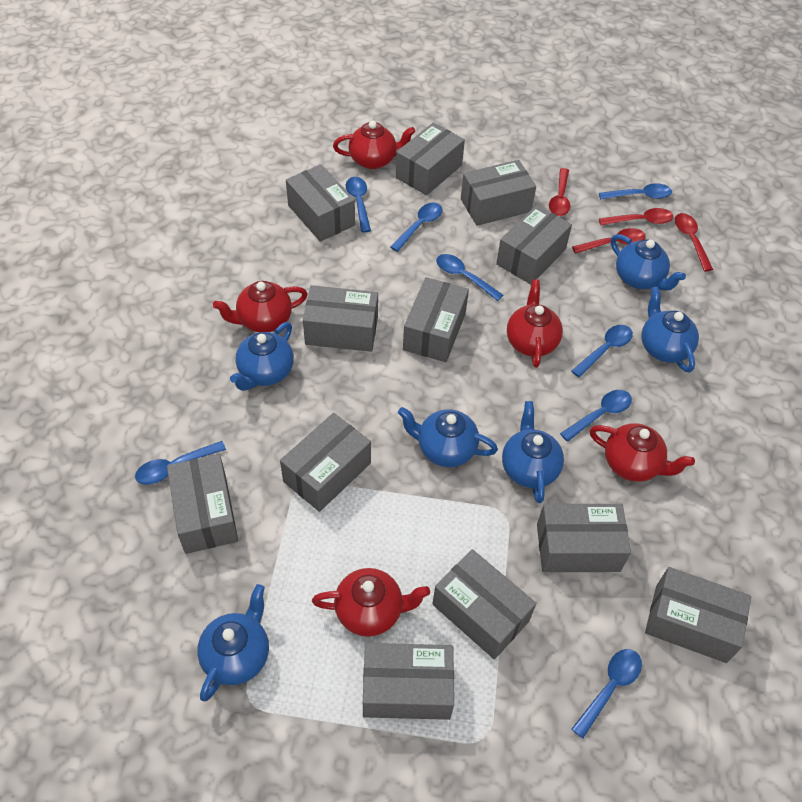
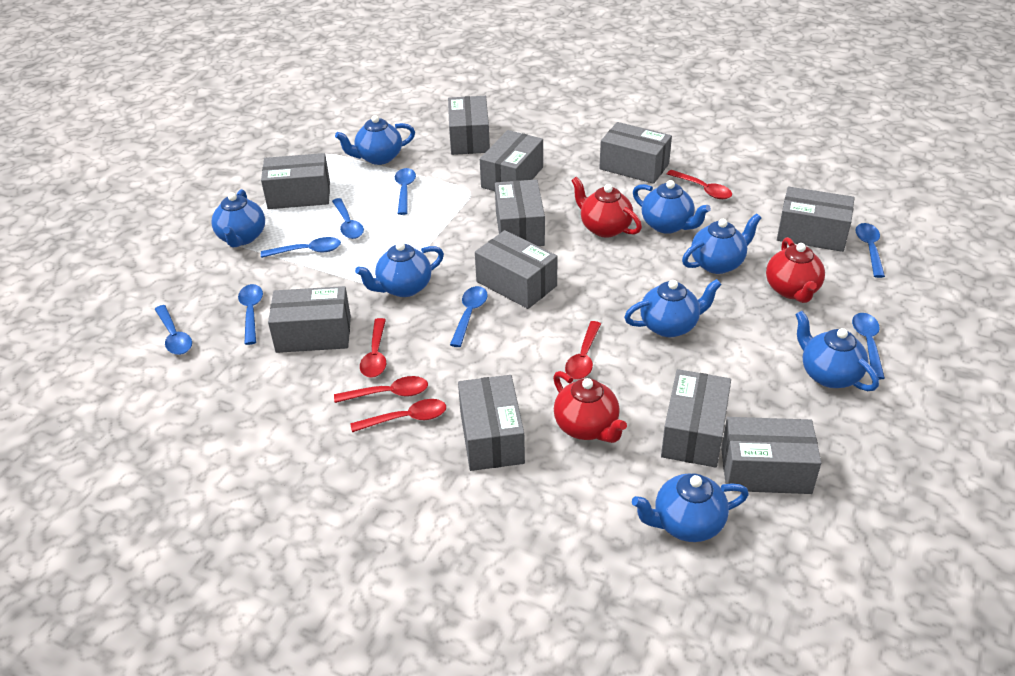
blue teapot: 6 -> 8
grey box: 12 -> 11
red spoon: 4 -> 5
red teapot: 5 -> 3

